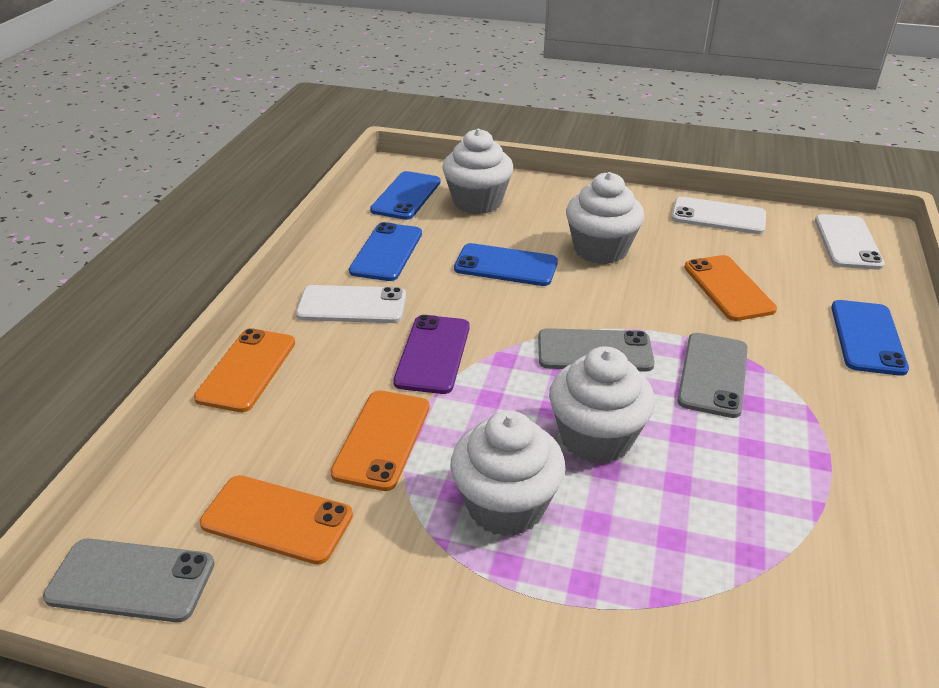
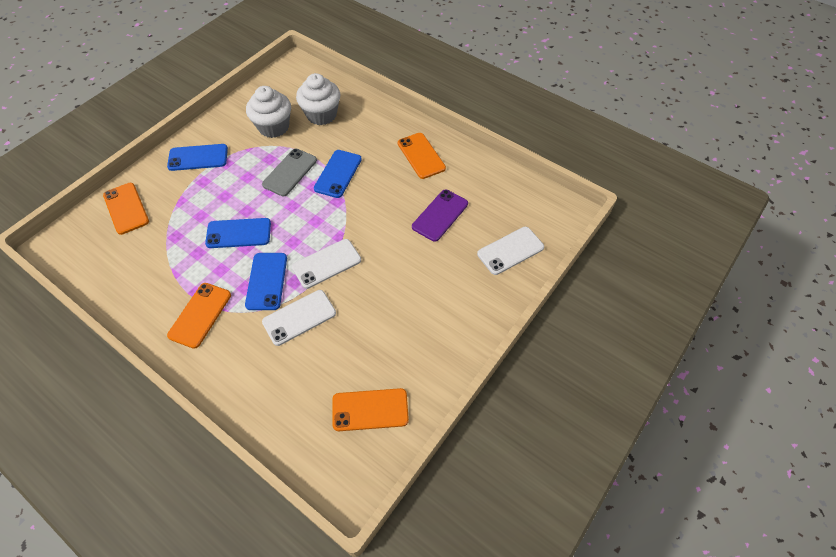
grey phone: 3 -> 1
white cupcake: 4 -> 2

